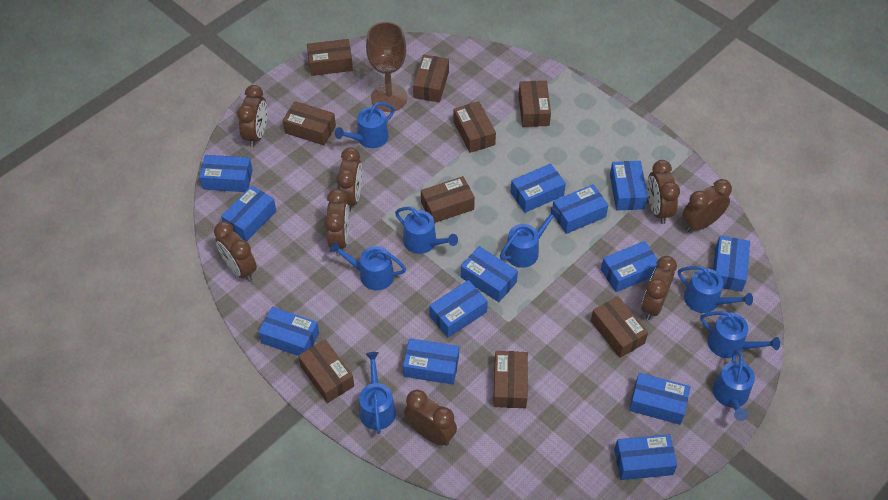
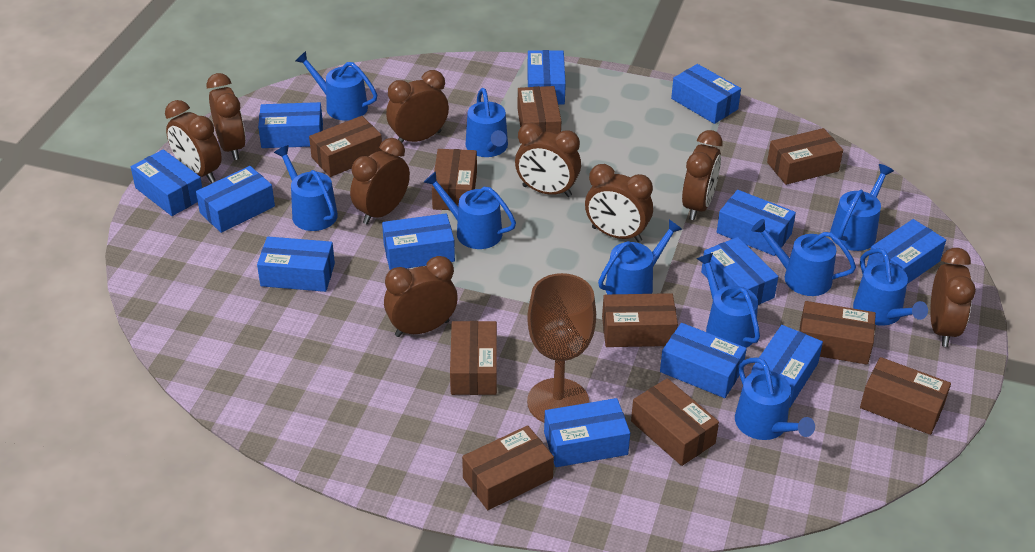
blue watering can: 8 -> 10
brown box: 9 -> 10
brown clock: 8 -> 9

